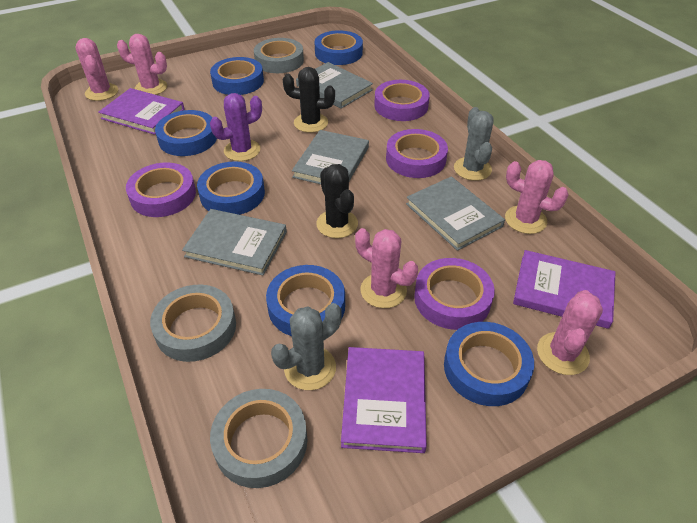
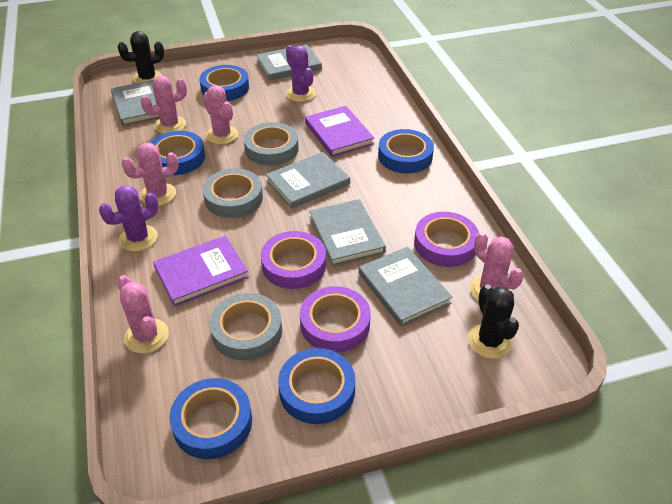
blue tape: 6 -> 5
grey book: 4 -> 5
grey cactus: 2 -> 0
purple book: 3 -> 2
purple cactus: 1 -> 2
purple tape: 4 -> 3

